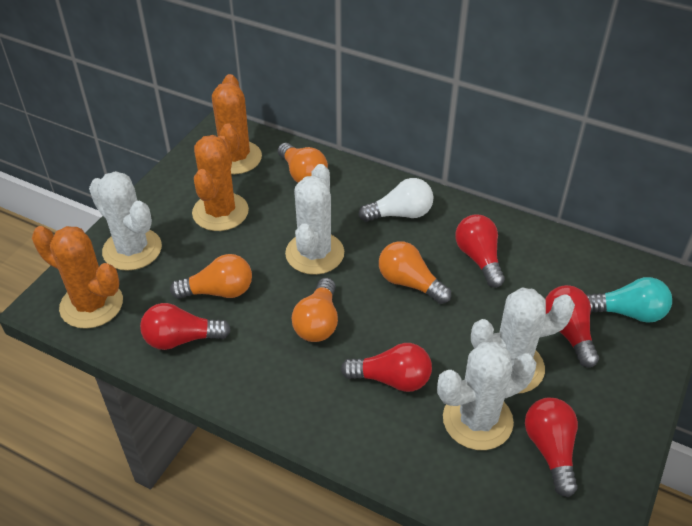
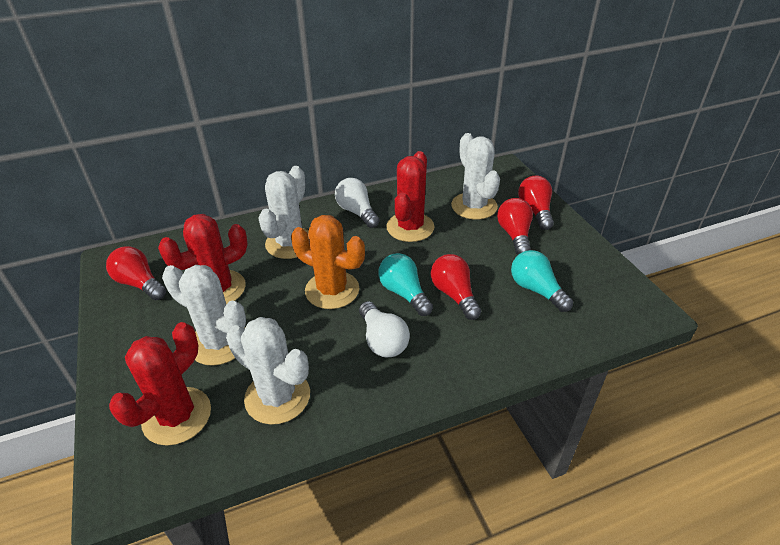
orange cactus: 3 -> 1
orange light bulb: 4 -> 0
red cactus: 0 -> 3
red light bulb: 5 -> 4
turquoise light bulb: 1 -> 2
white light bulb: 1 -> 2

